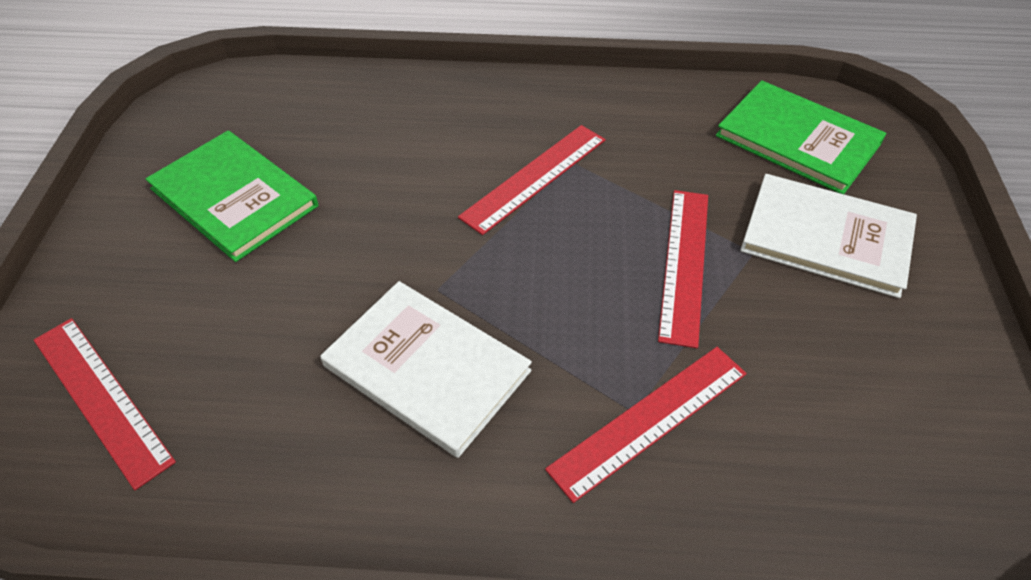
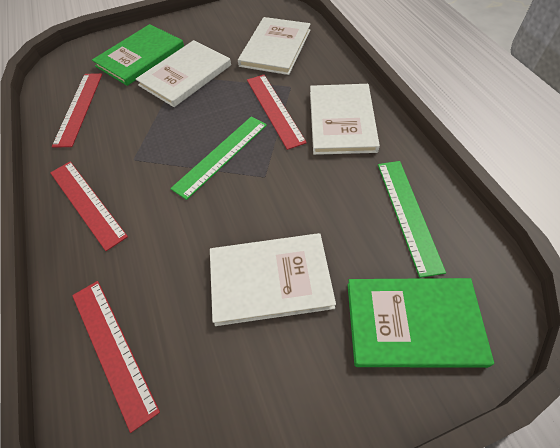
green ruler: 0 -> 2
white book: 2 -> 4

